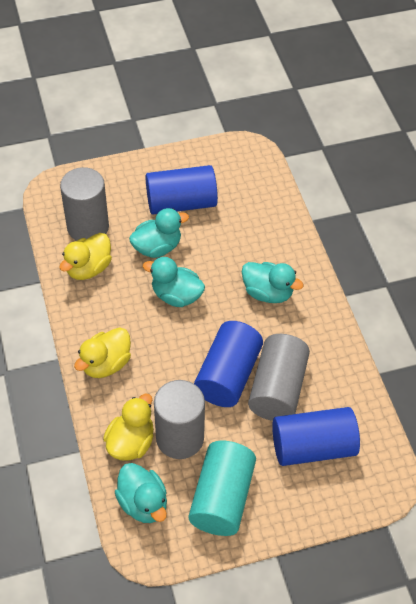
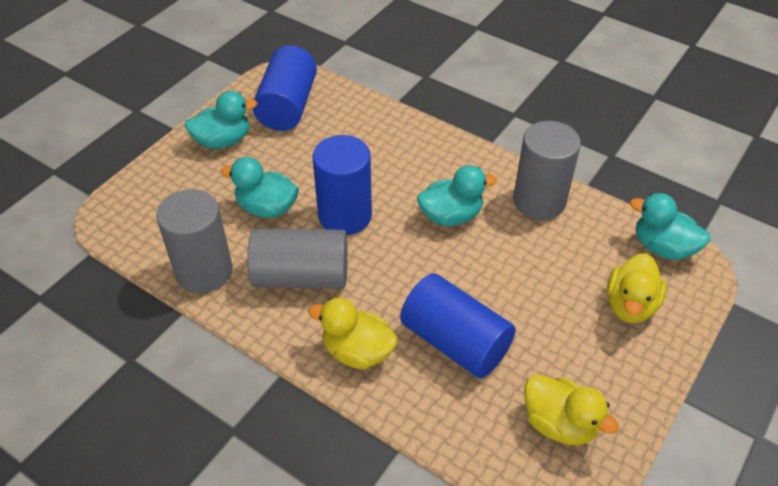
turquoise cylinder: 1 -> 0

